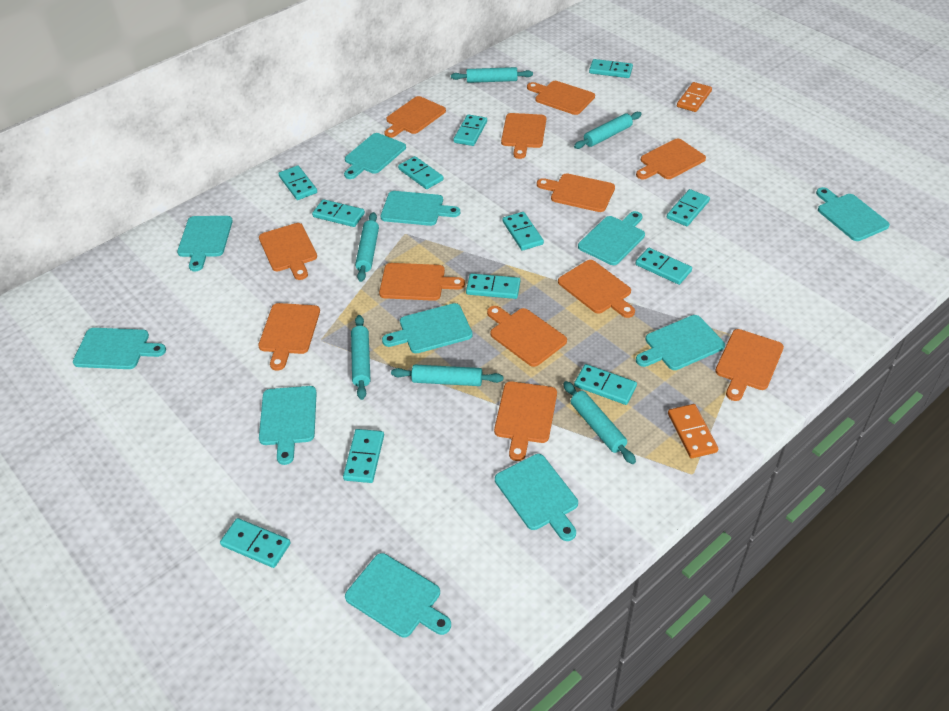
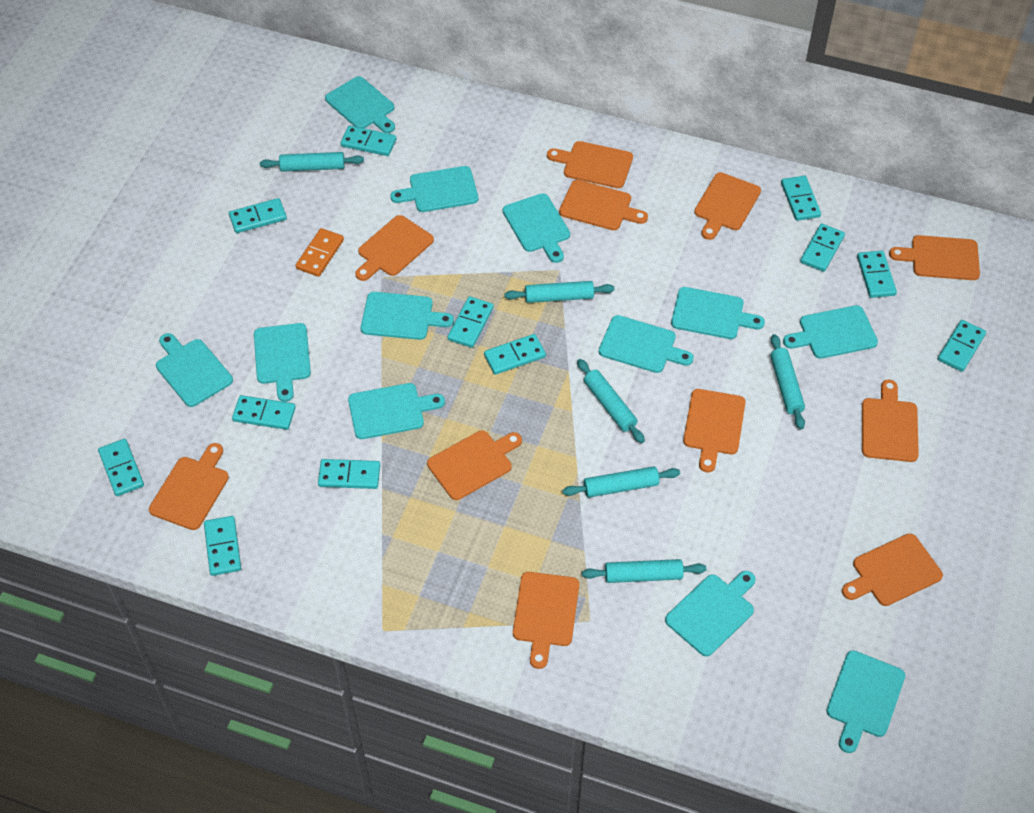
orange cutting board: 12 -> 11
orange domino: 2 -> 1
turquoise cutting board: 11 -> 12

